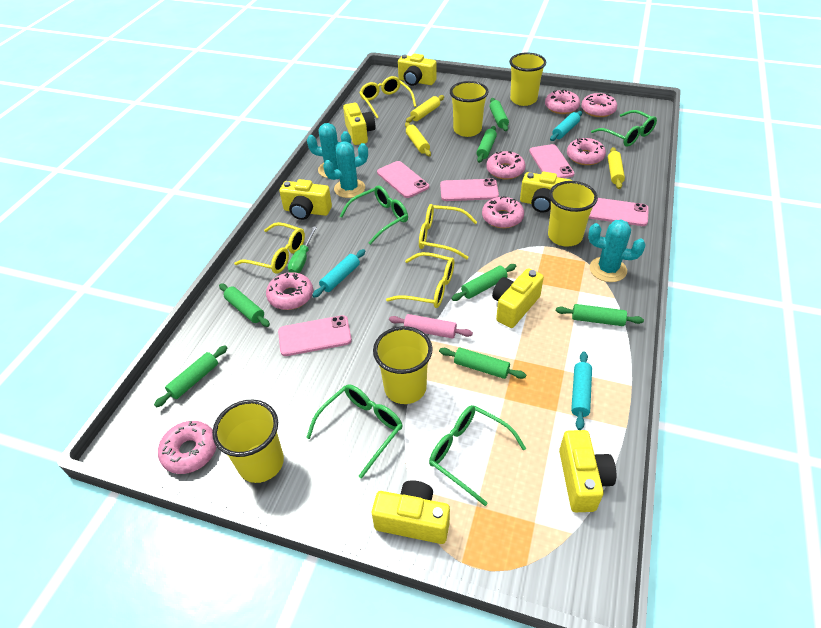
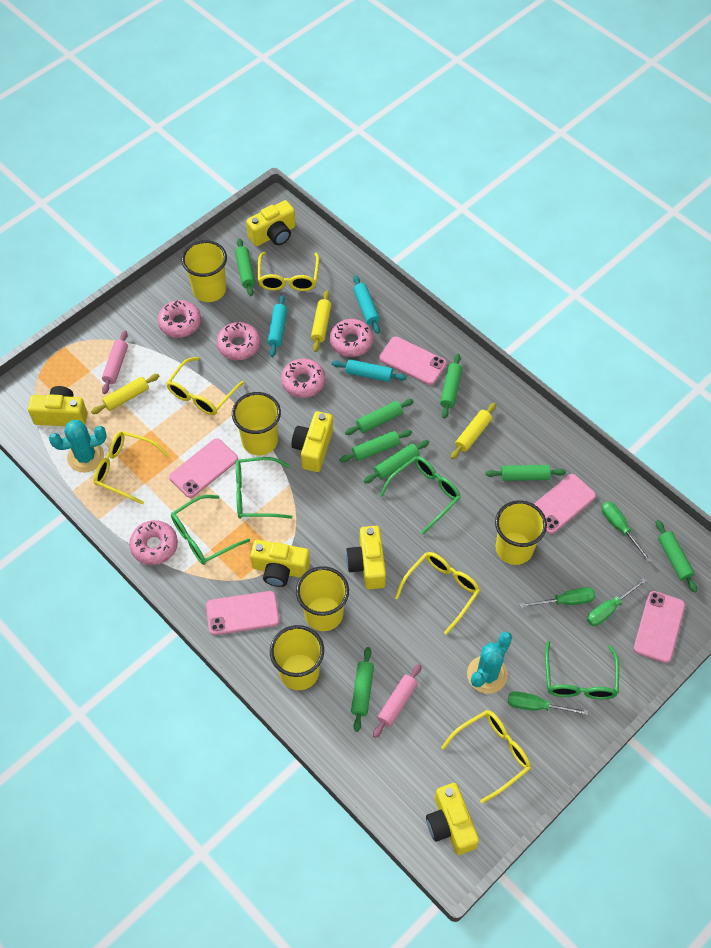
green rolling pin: 7 -> 8
green screwdriver: 1 -> 4
pink donut: 7 -> 5
pink rolling pin: 1 -> 2
turquoise cactus: 3 -> 2
yellow camera: 7 -> 6
yellow glasses: 4 -> 5

